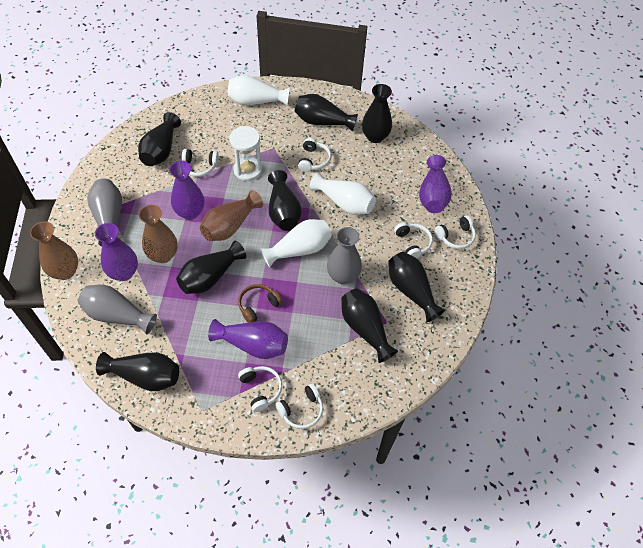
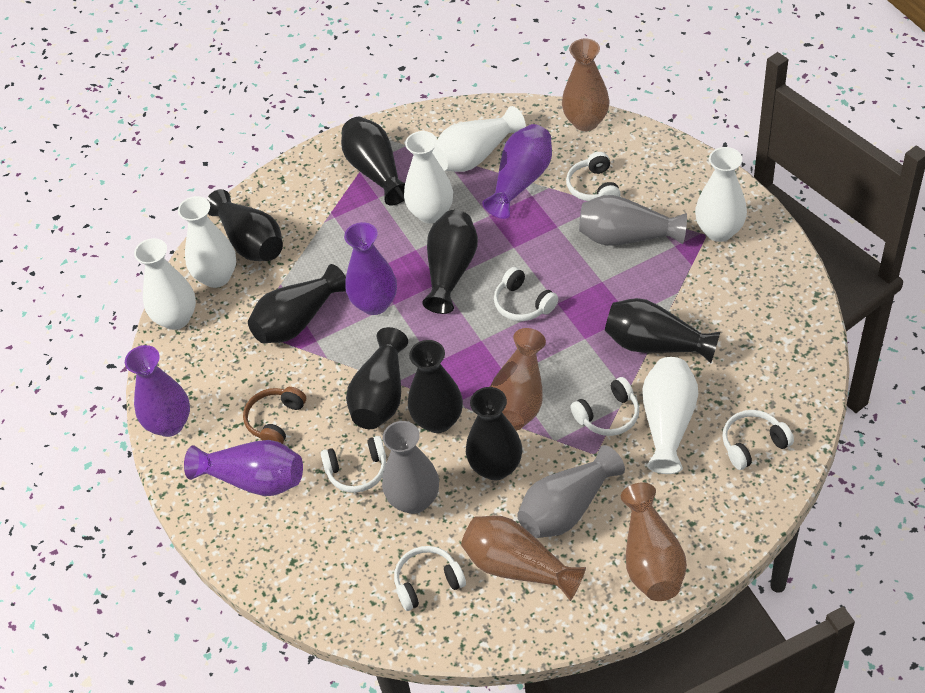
brown vase: 3 -> 4
white hourglass: 1 -> 0
white vase: 3 -> 6

